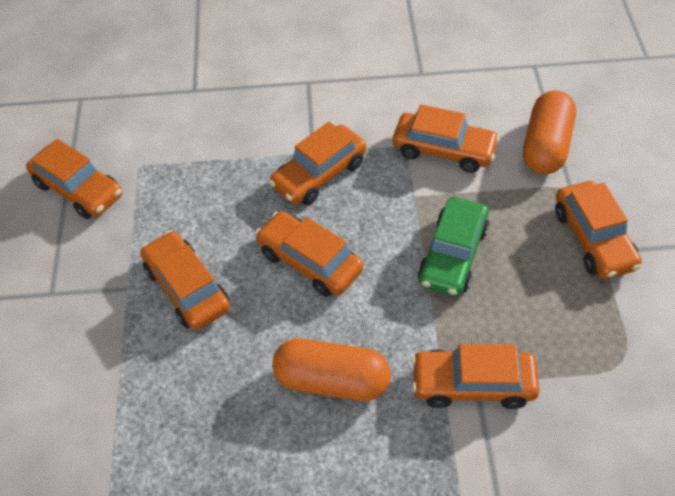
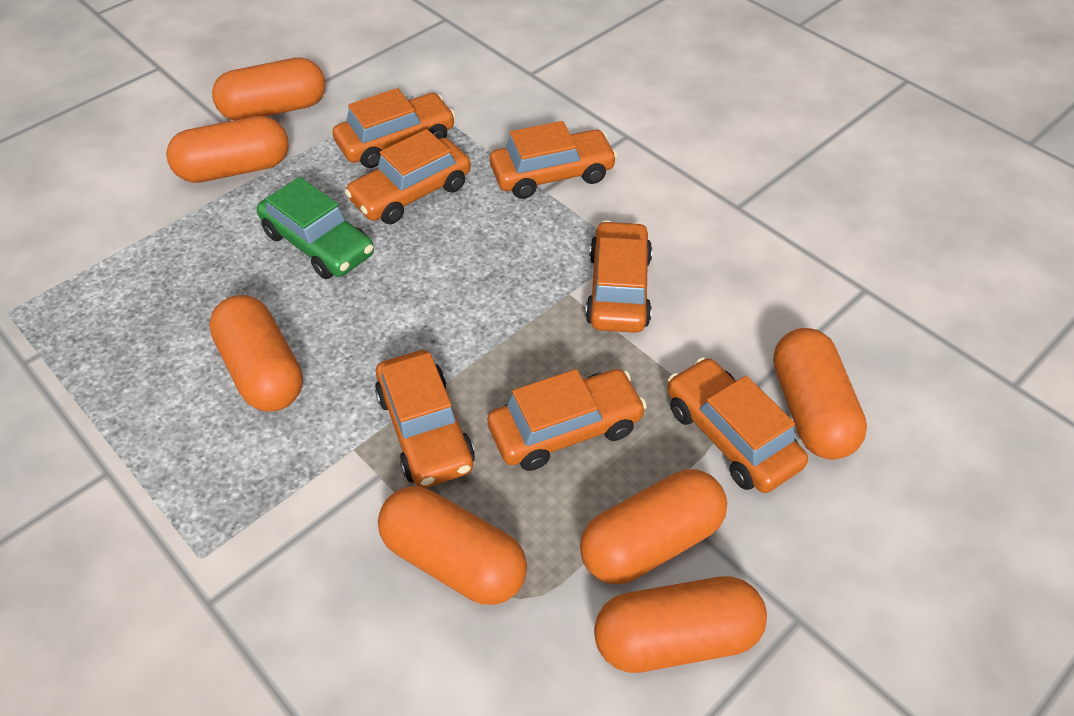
orange capsule: 2 -> 7

